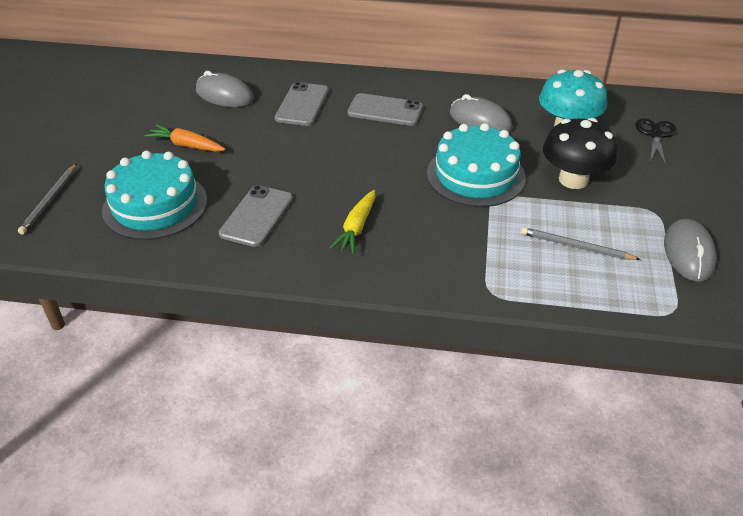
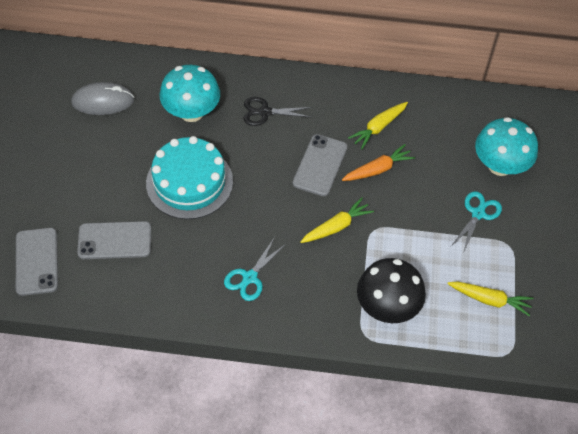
grey mouse: 3 -> 1
grey pencil: 2 -> 0
turquoise cake: 2 -> 1
turquoise mushroom: 1 -> 2
turquoise scissors: 0 -> 2
yellow carrot: 1 -> 3

